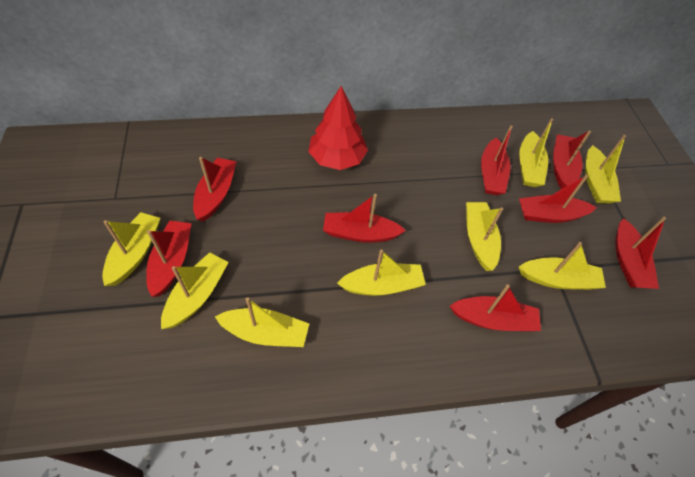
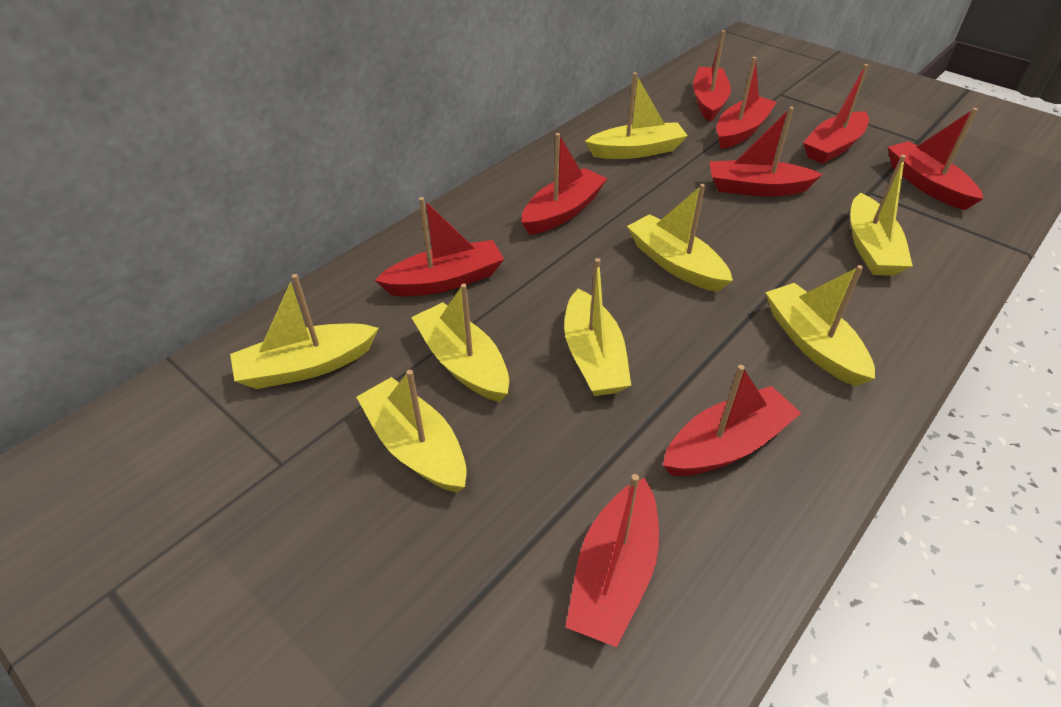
red boat: 8 -> 9
red tree: 1 -> 0

